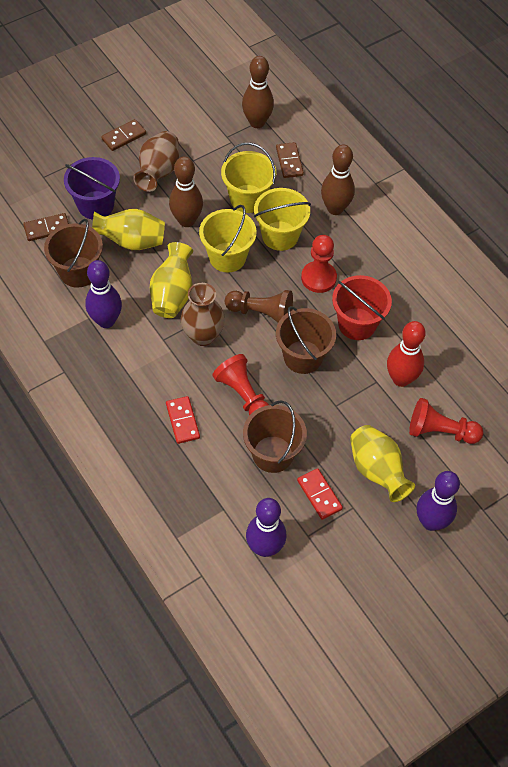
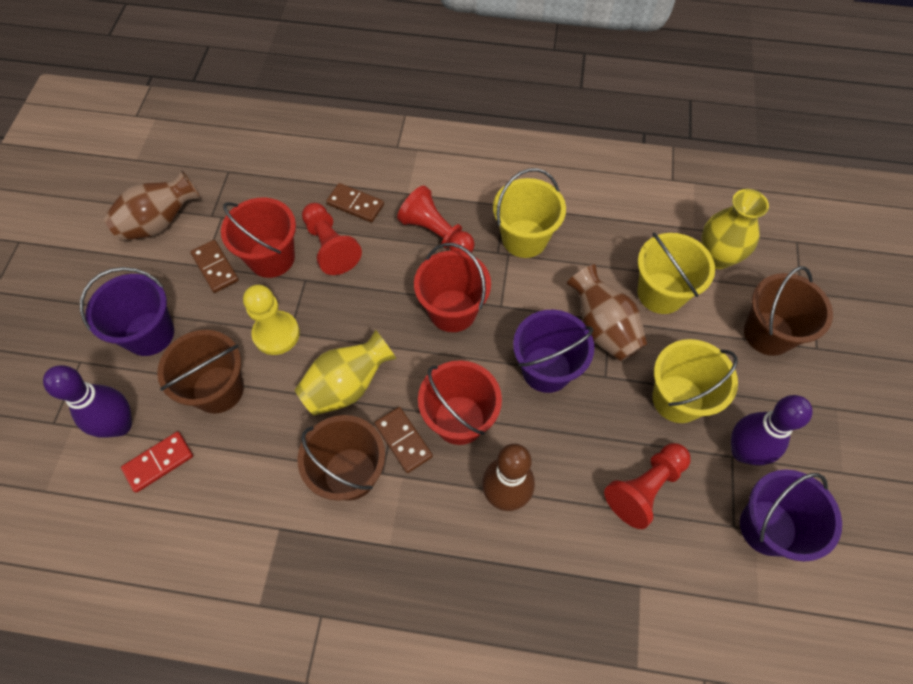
brown bowling pin: 3 -> 1
brown pawn: 1 -> 0
purple bowling pin: 3 -> 2
purple bucket: 1 -> 3
red bowling pin: 1 -> 0
red bucket: 1 -> 3
red domino: 2 -> 1
yellow pawn: 0 -> 1
yellow vase: 3 -> 2

